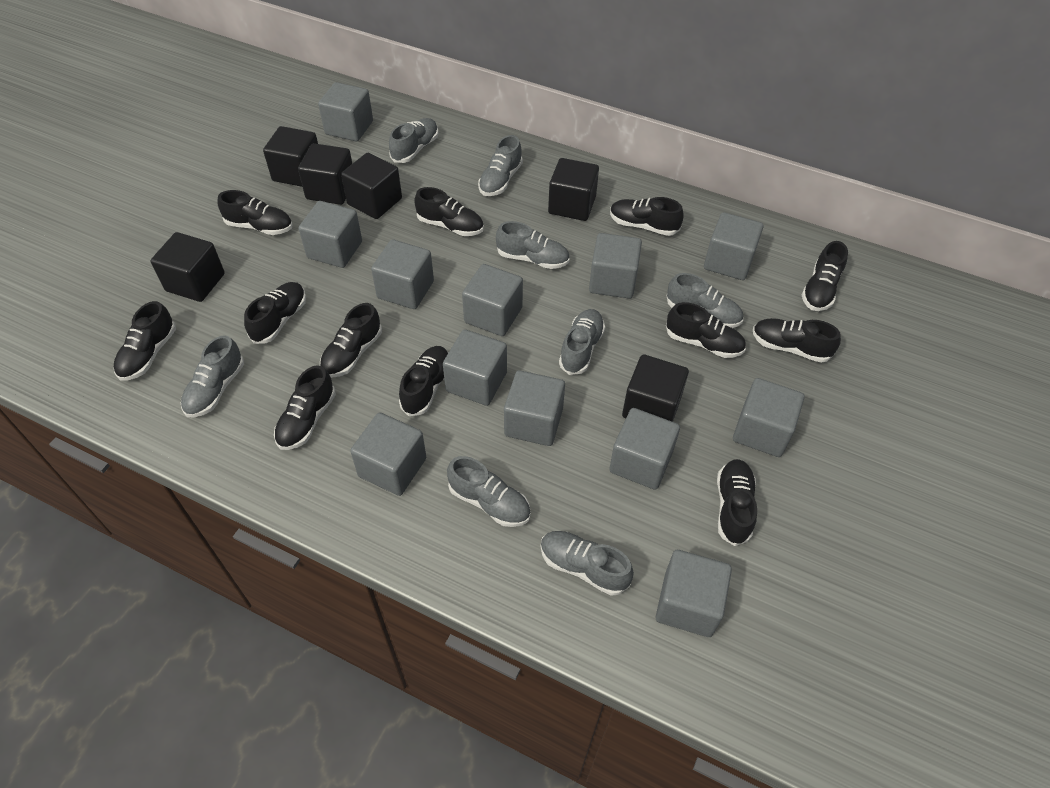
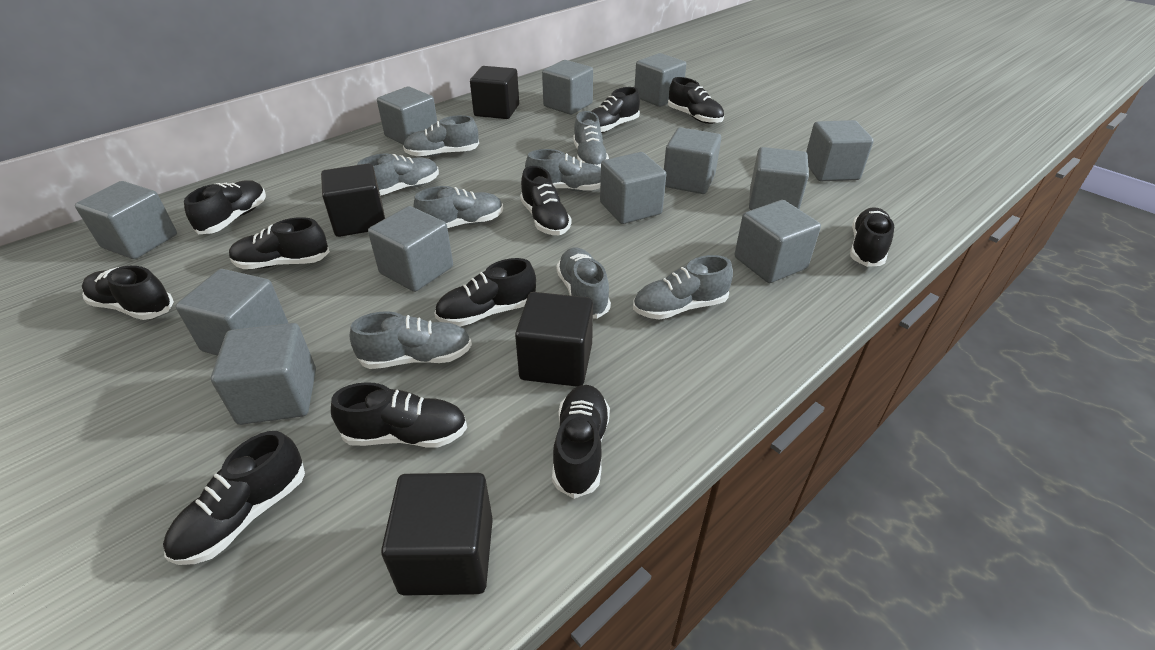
black cube: 6 -> 4
black shoe: 12 -> 11

